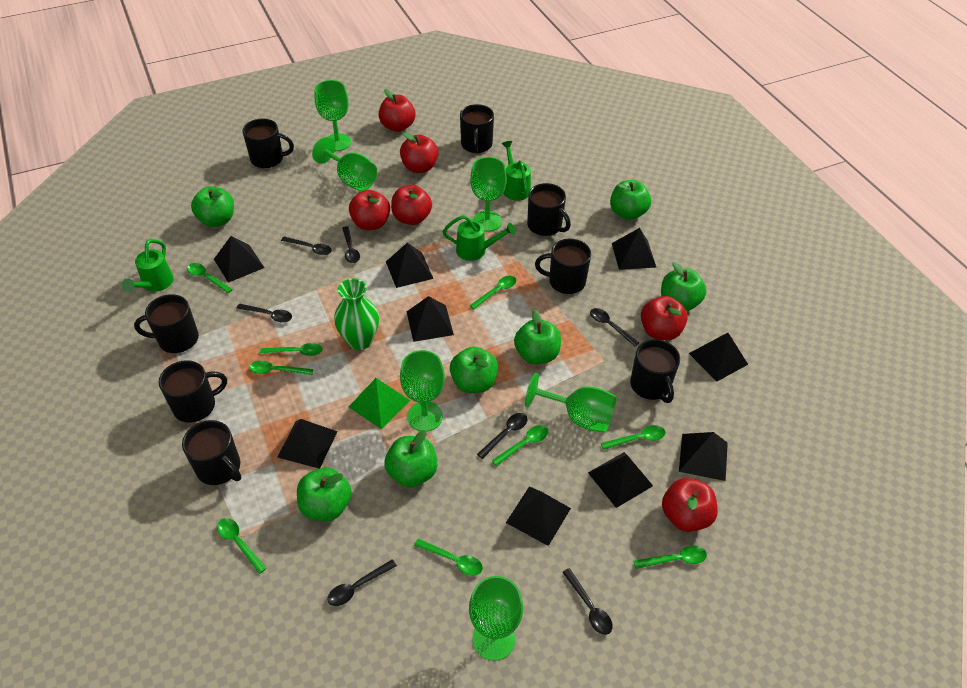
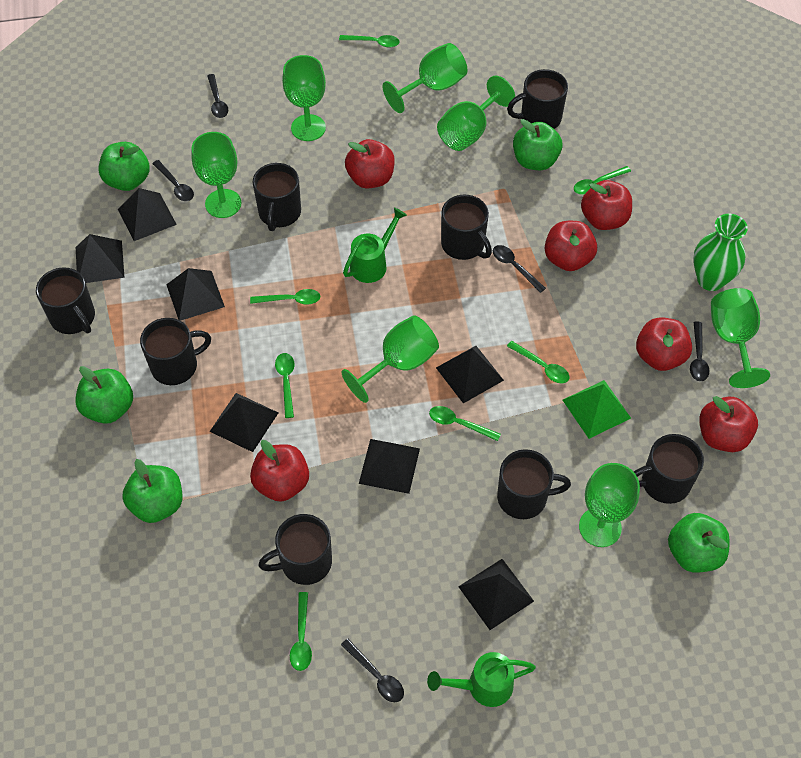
black pyramid: 9 -> 7
black spoon: 7 -> 5
green apple: 7 -> 5
green goblet: 6 -> 7
green spoon: 9 -> 7
green watering can: 3 -> 2

